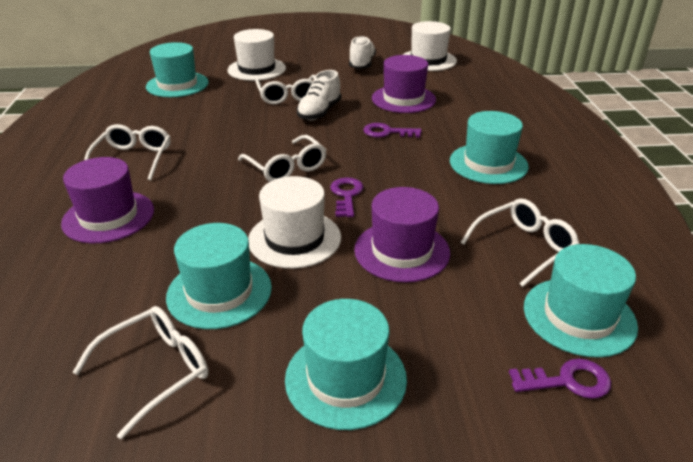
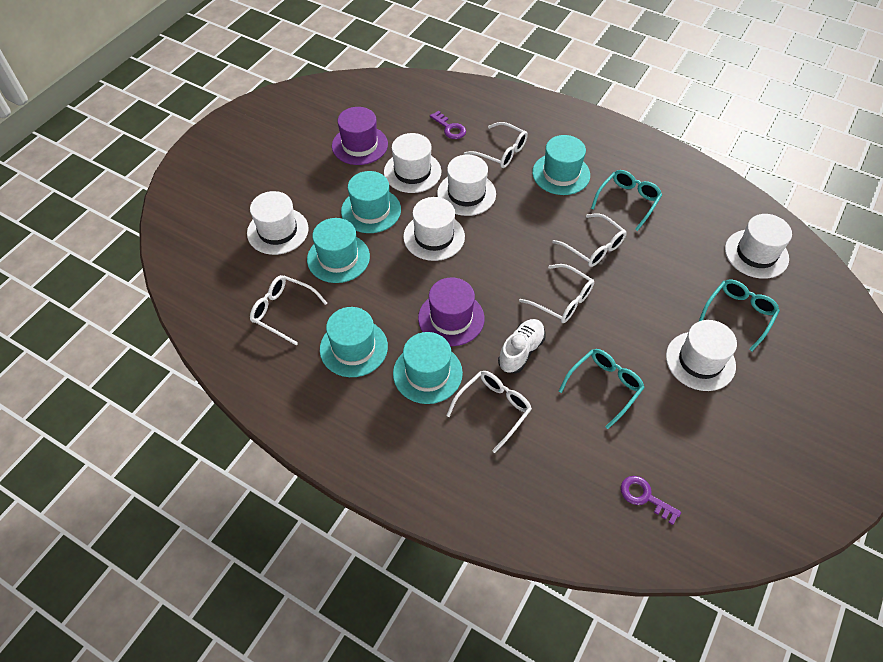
purple hat: 3 -> 2
purple key: 3 -> 2
turquoise glasses: 0 -> 3
white hat: 3 -> 6
white shoe: 2 -> 1

